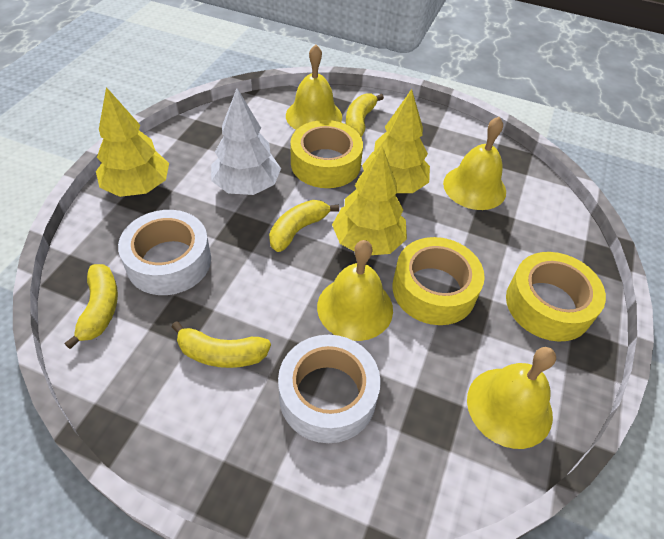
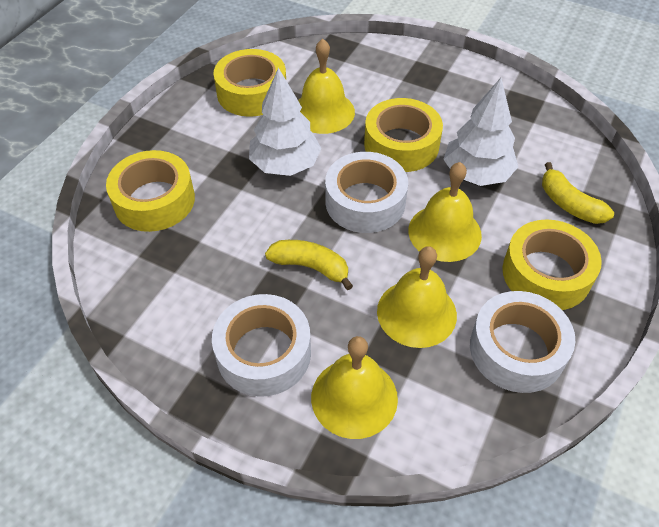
white tape: 2 -> 3
white tree: 1 -> 2
yellow banana: 4 -> 2
yellow tape: 3 -> 4
yellow tree: 3 -> 0

